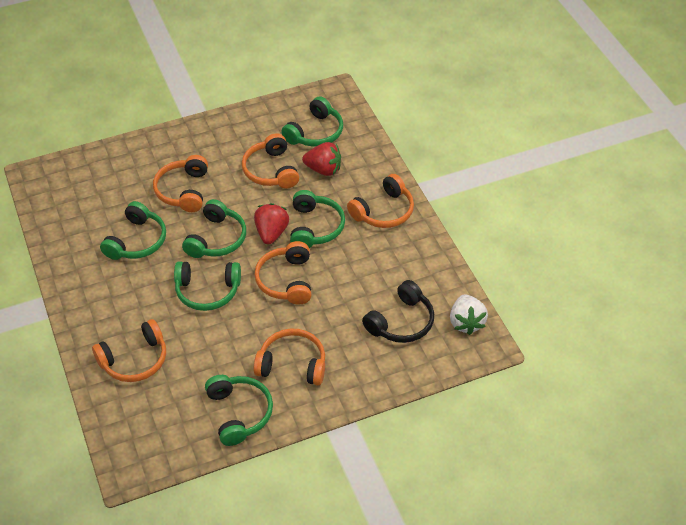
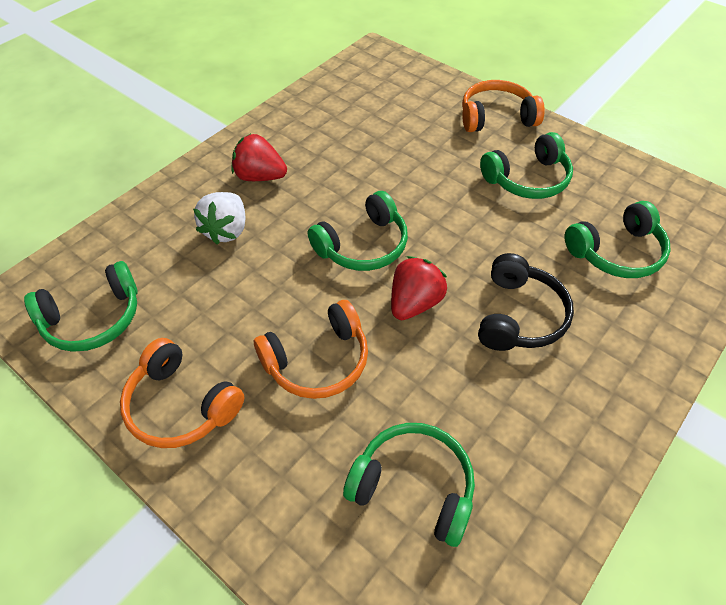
green headphones: 6 -> 5
orange headphones: 6 -> 3

